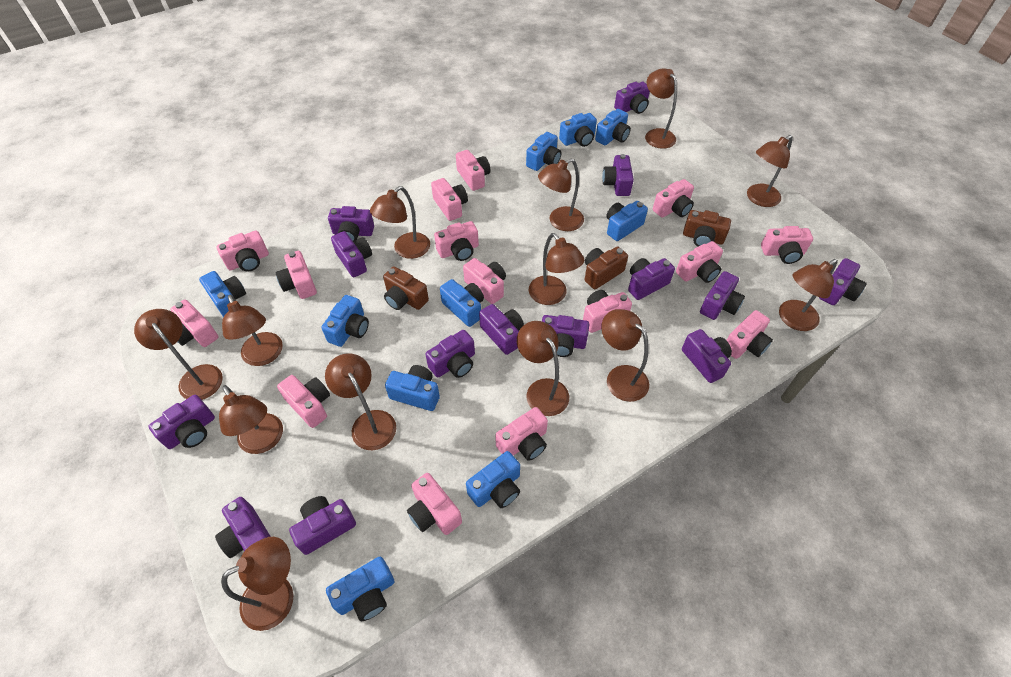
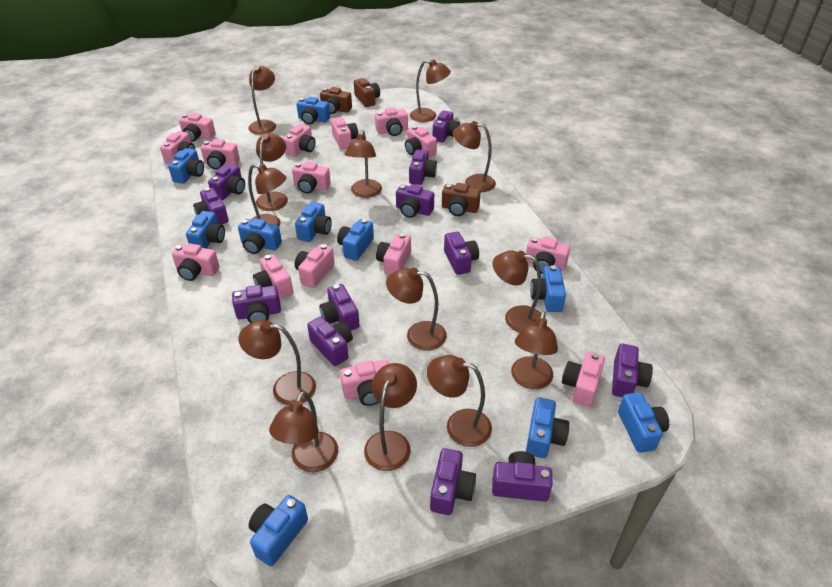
purple camera: 14 -> 12

